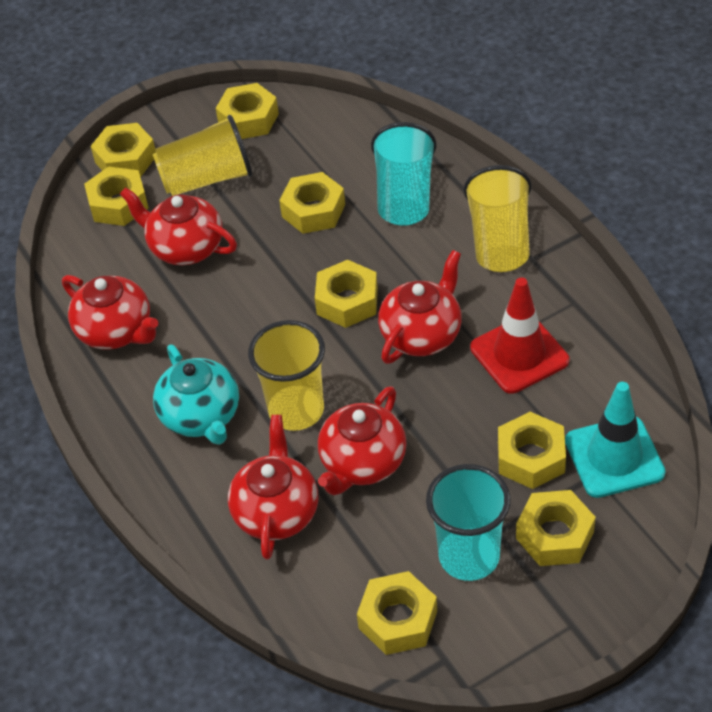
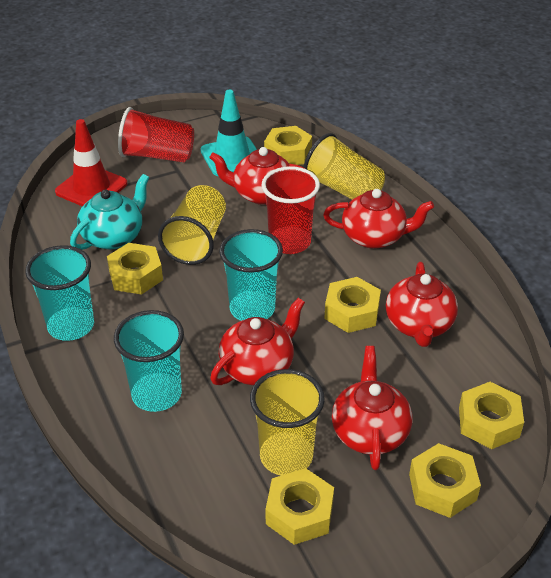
red cup: 0 -> 2
turquoise cup: 2 -> 3
yellow nut: 8 -> 6

